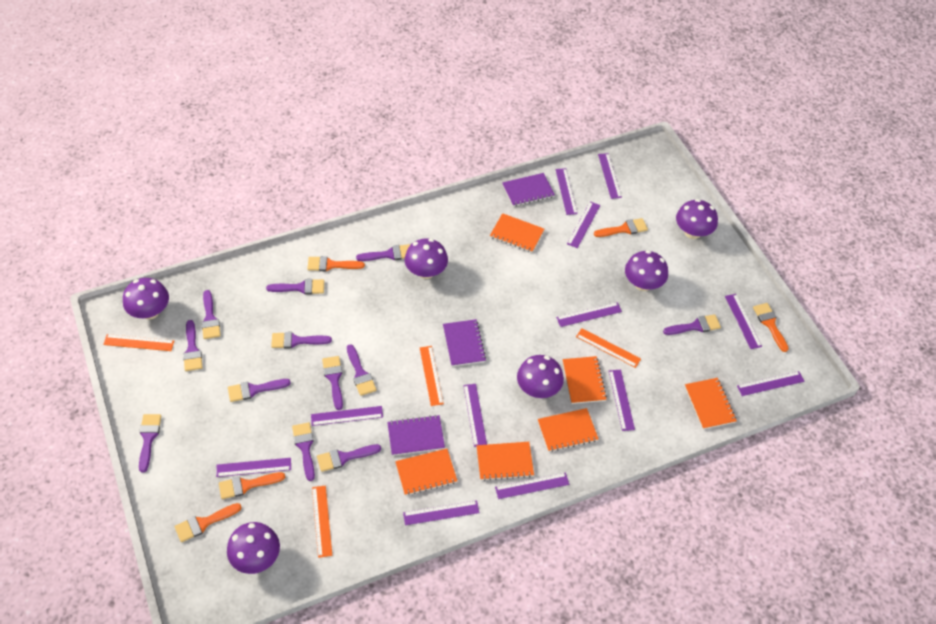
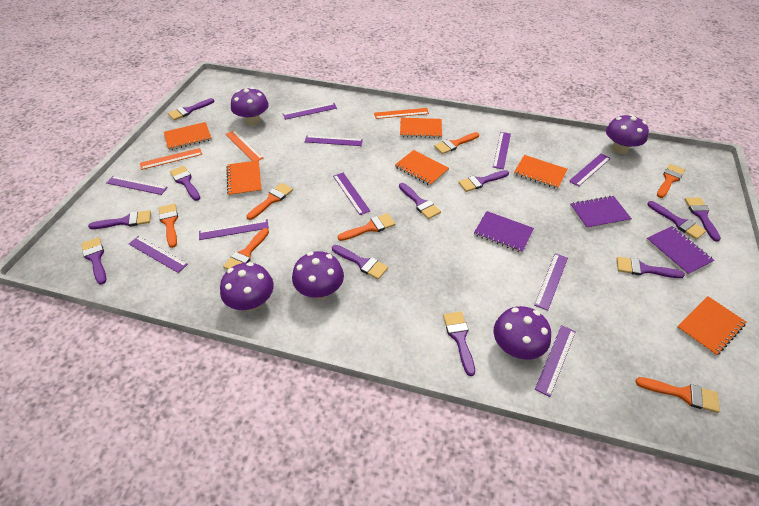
orange brush: 5 -> 7
orange ruler: 4 -> 3
purple brush: 12 -> 11
purple mushroom: 6 -> 5
purple ruler: 12 -> 10

